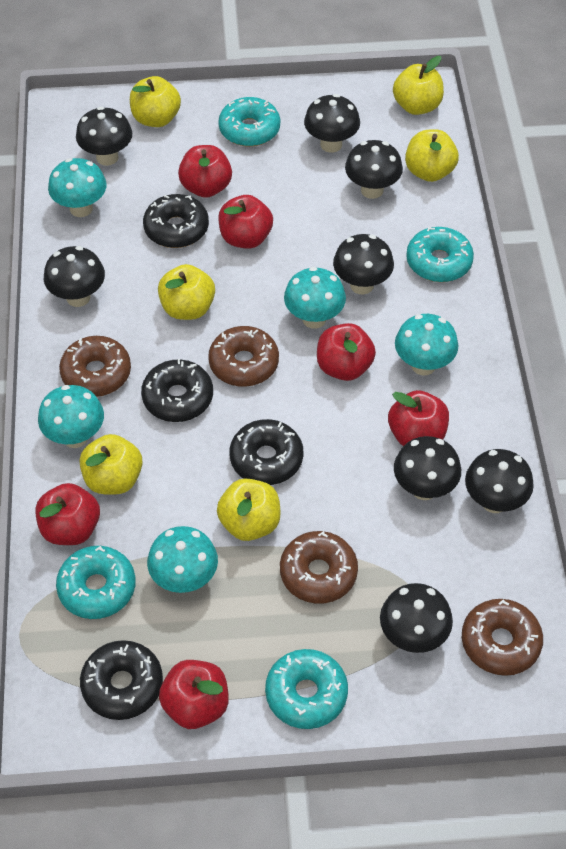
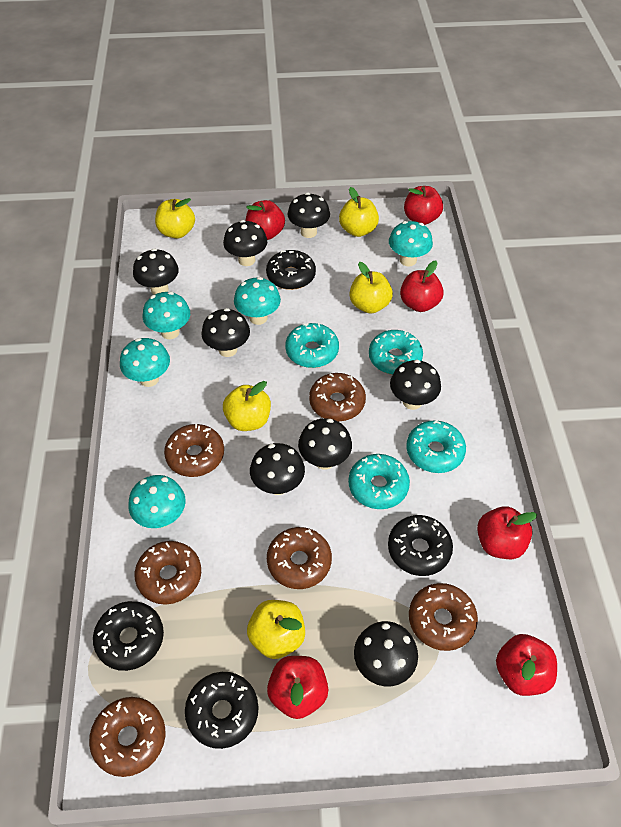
brown donut: 4 -> 6
yellow apple: 6 -> 5

